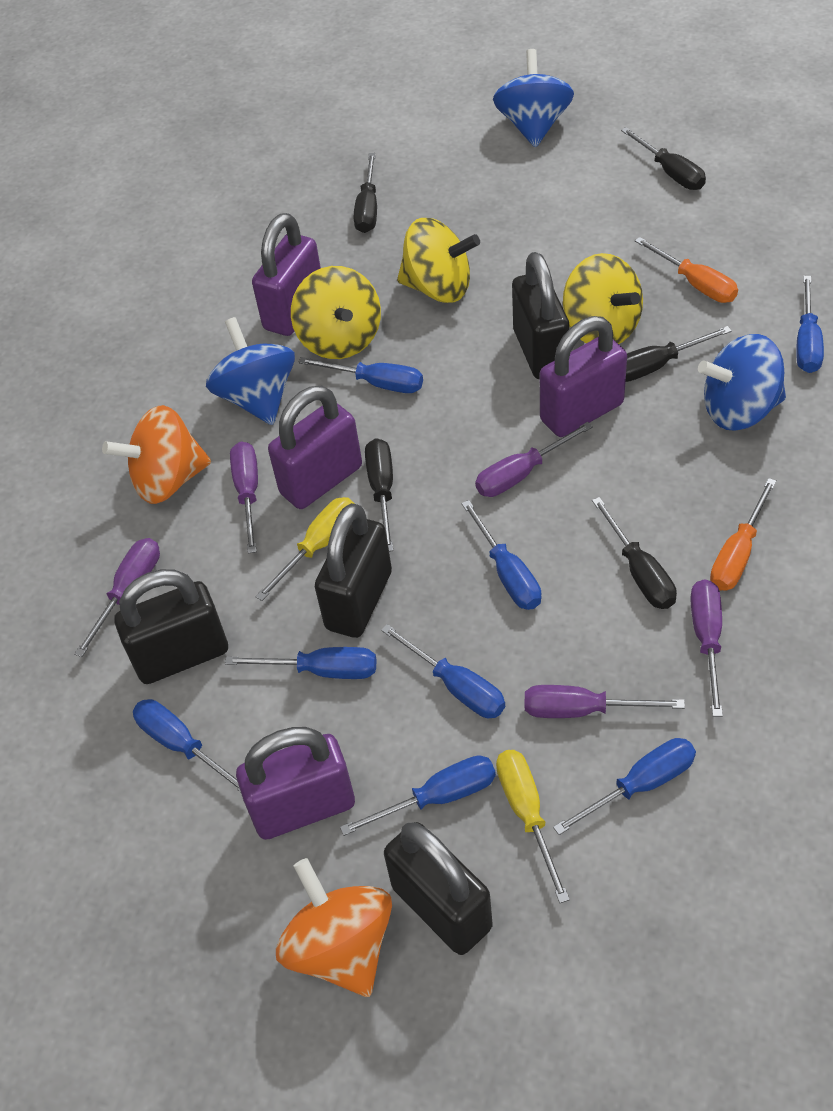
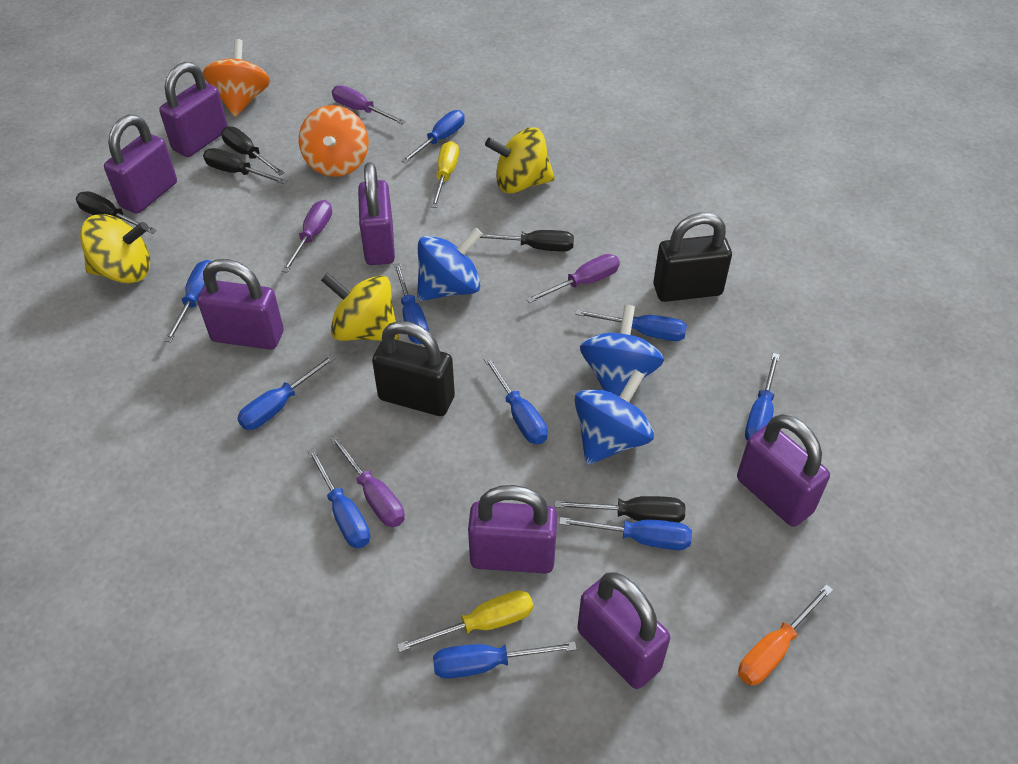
black padlock: 4 -> 2
blue screwdriver: 8 -> 10
orange screwdriver: 2 -> 1
purple padlock: 4 -> 7
purple screwdriver: 5 -> 4

